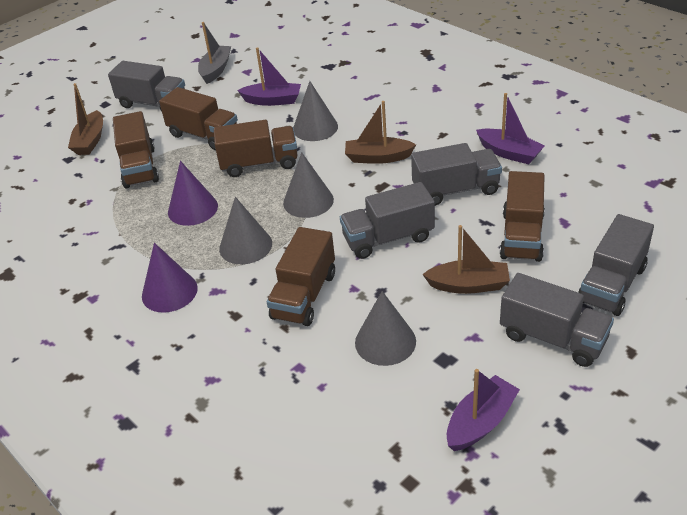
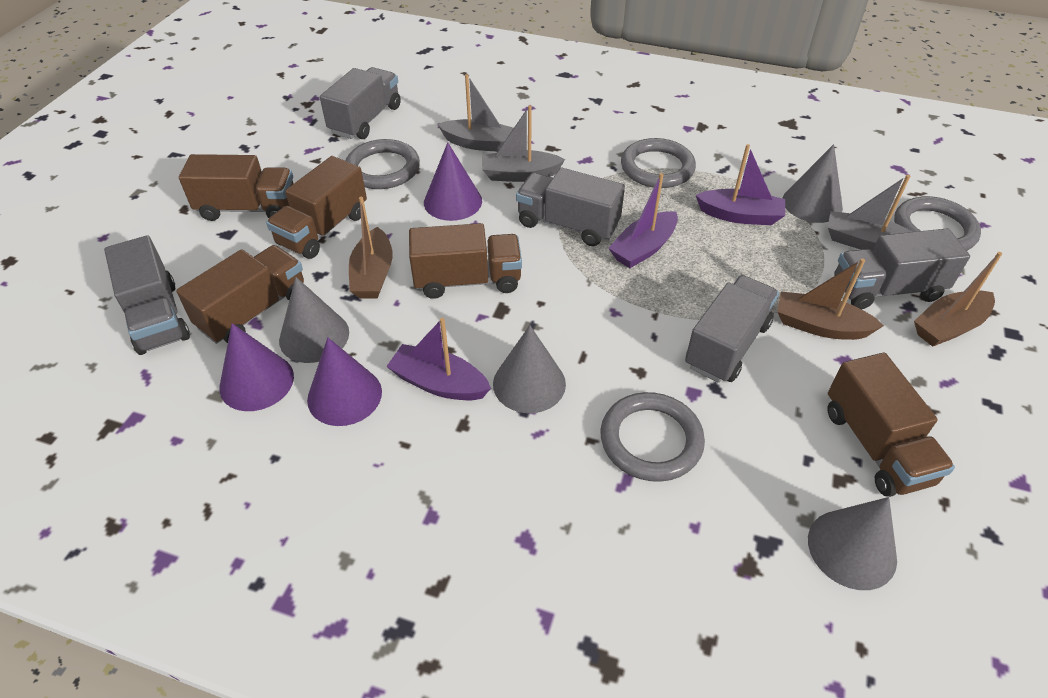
grey boat: 1 -> 3
grey ring: 0 -> 4
purple cone: 2 -> 3

